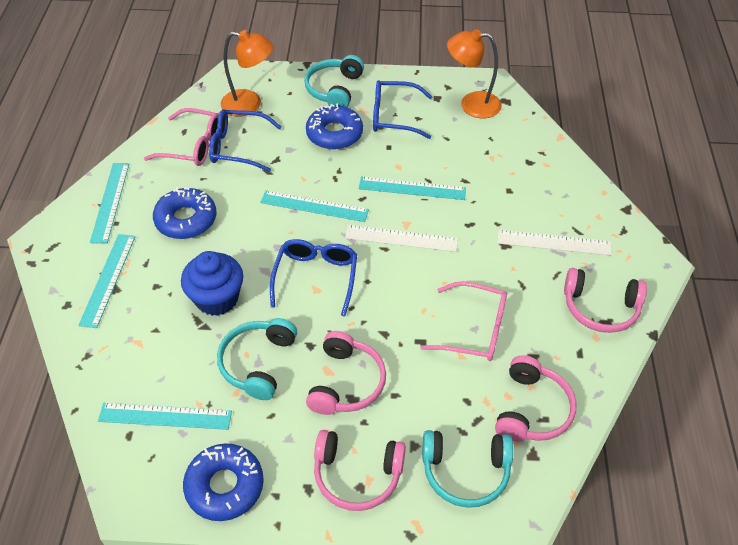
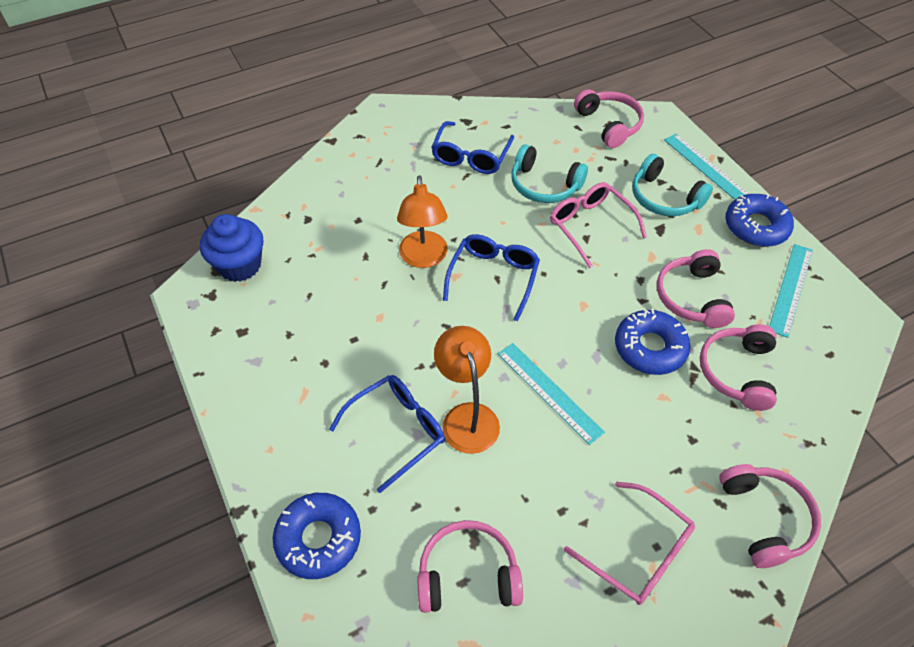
pink headphones: 4 -> 5
turquoise headphones: 3 -> 2
turquoise ruler: 5 -> 3
white ruler: 2 -> 0

